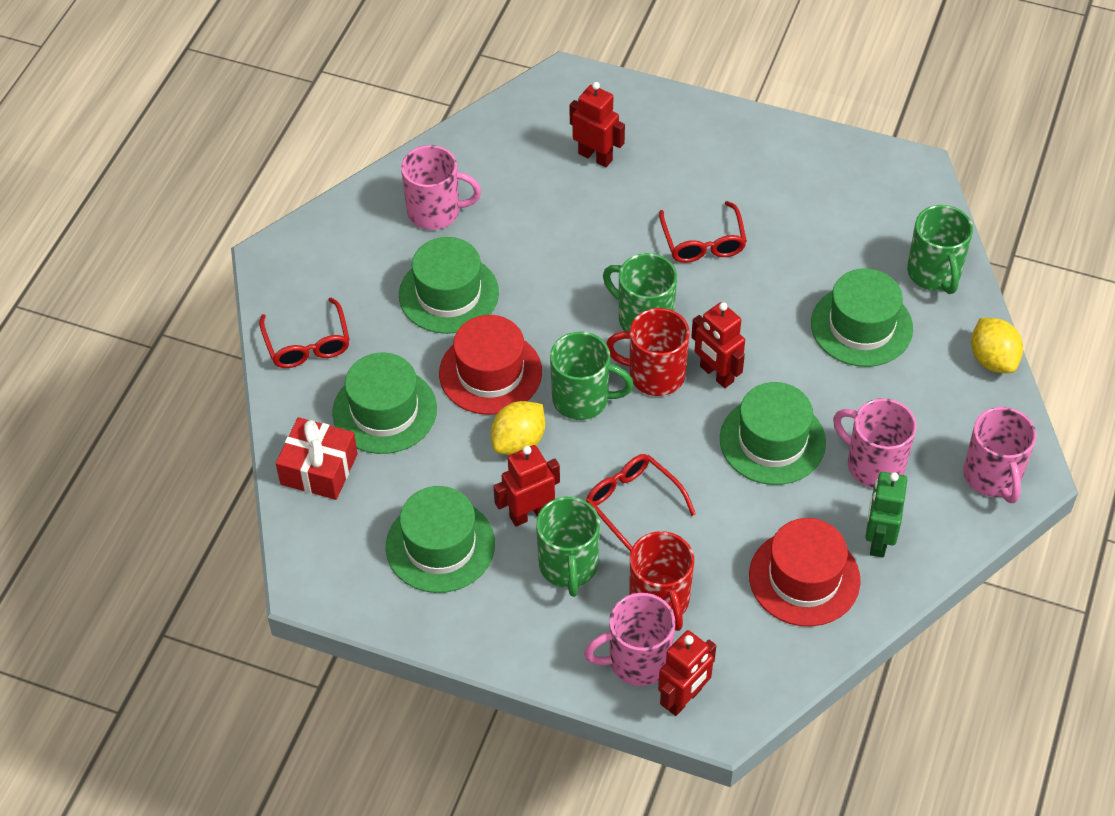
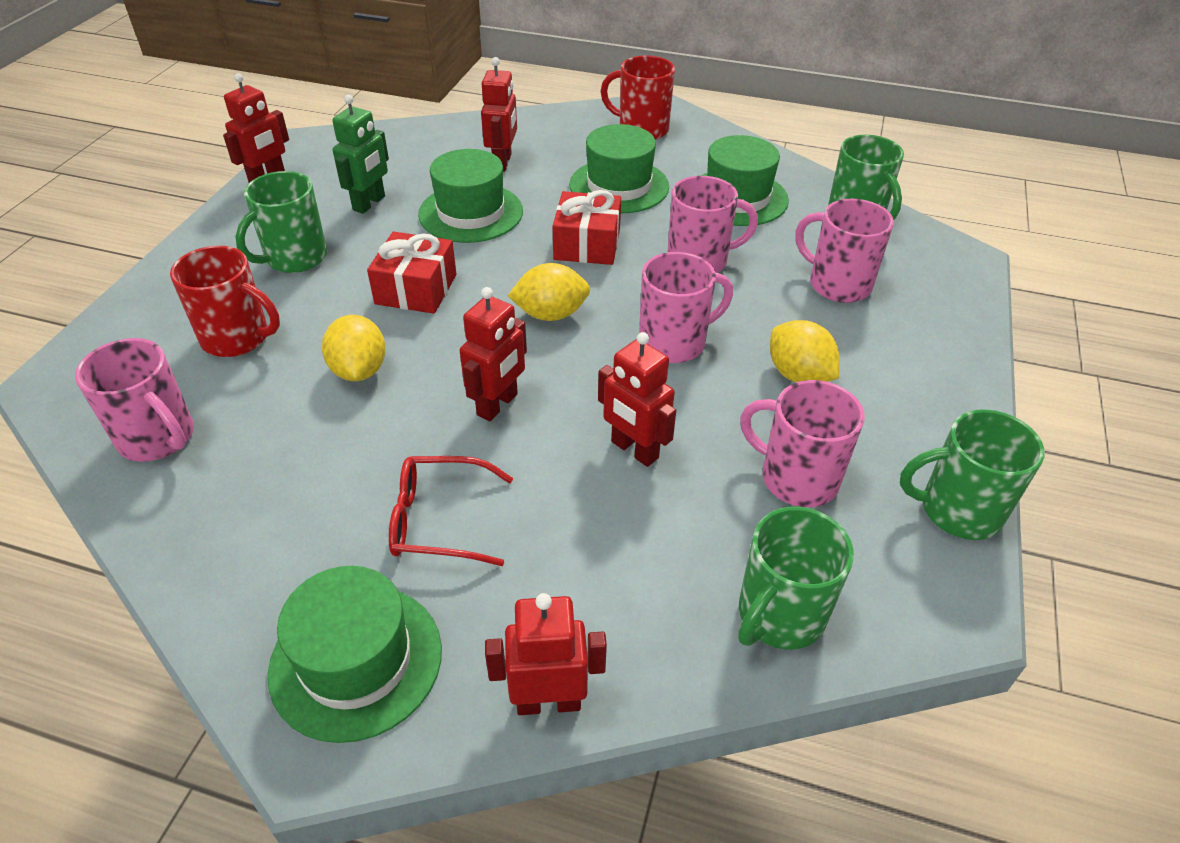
green hat: 5 -> 4
pink mug: 4 -> 5
red gift: 1 -> 2
red glasses: 3 -> 1
red hat: 2 -> 0
red robot: 4 -> 5
yellow lemon: 2 -> 3

